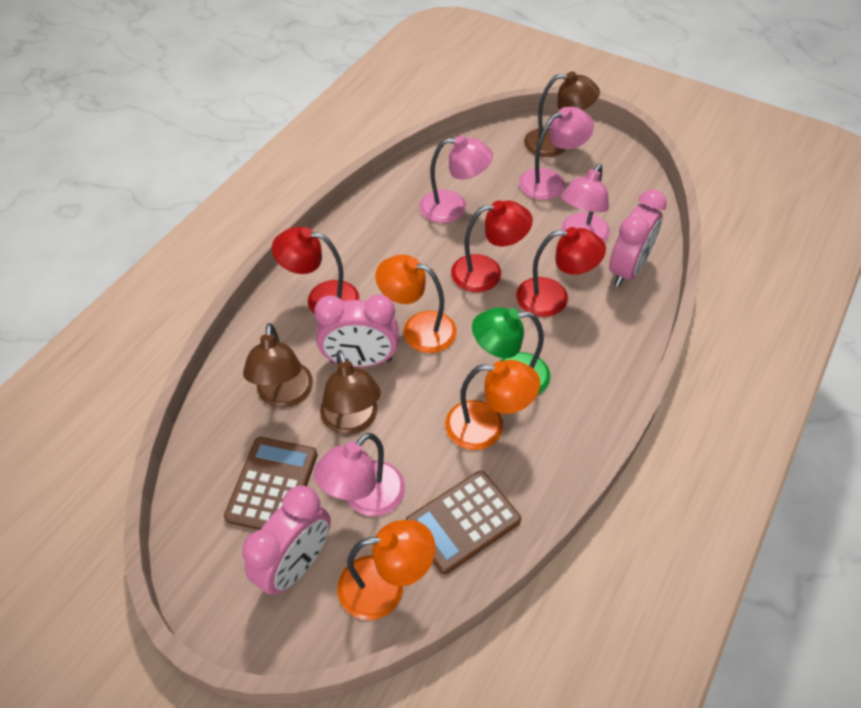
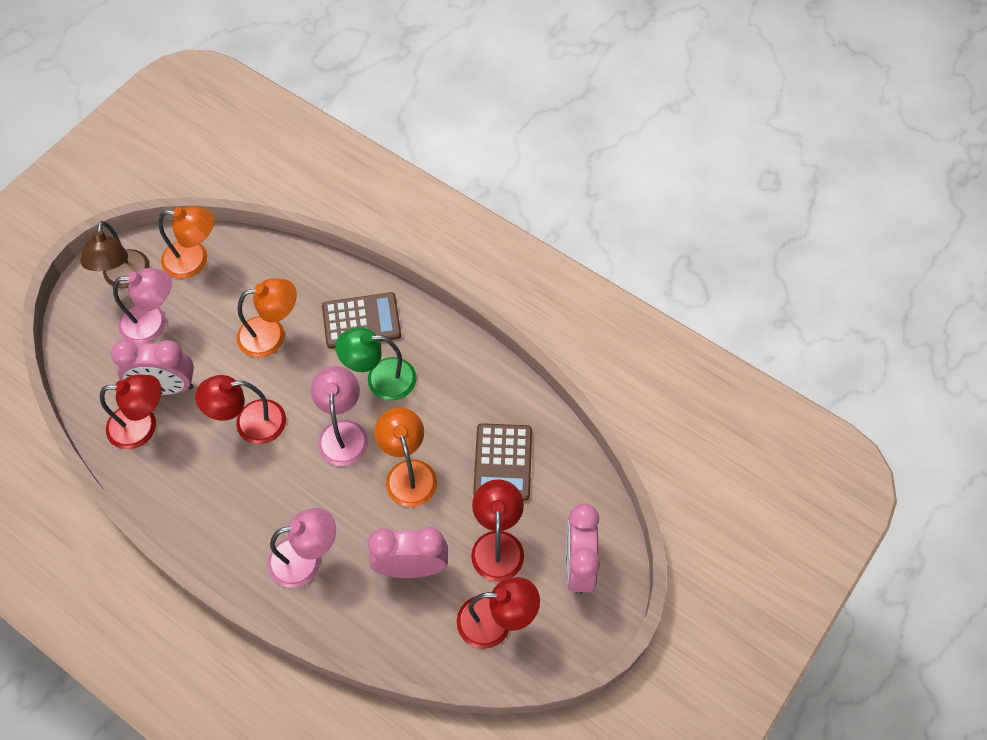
brown lamp: 3 -> 1
pink lamp: 4 -> 3
red lamp: 3 -> 4

